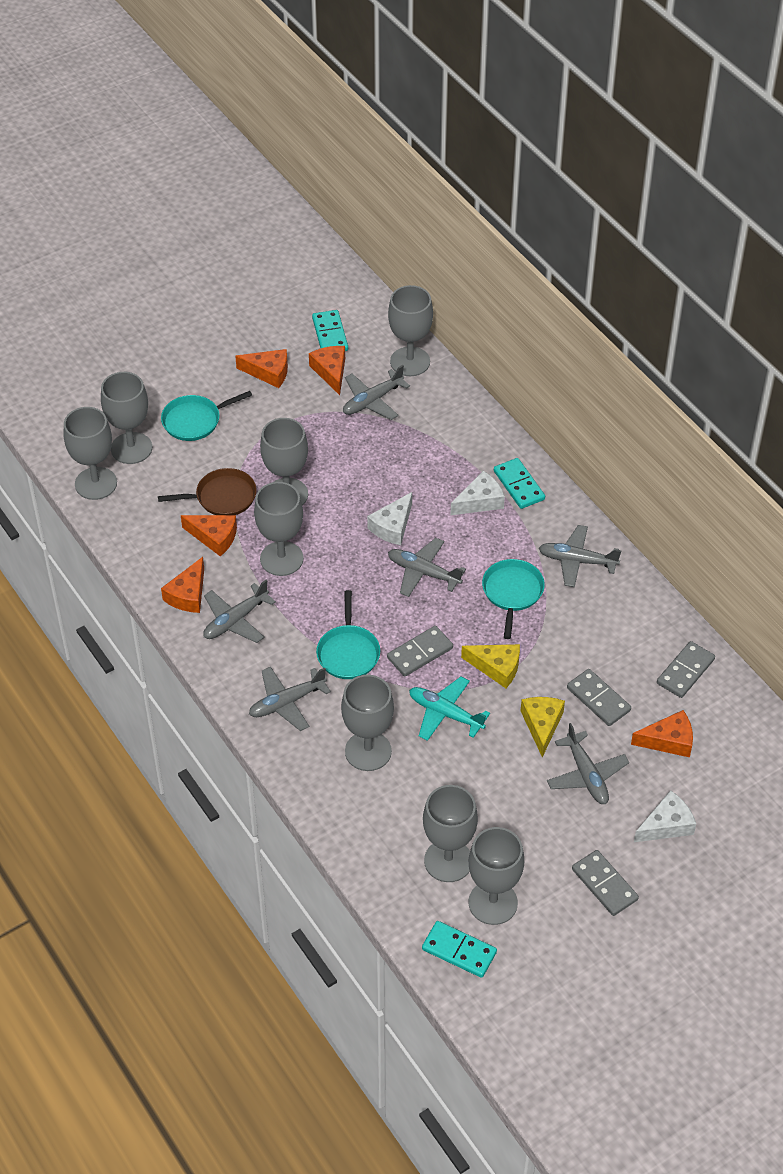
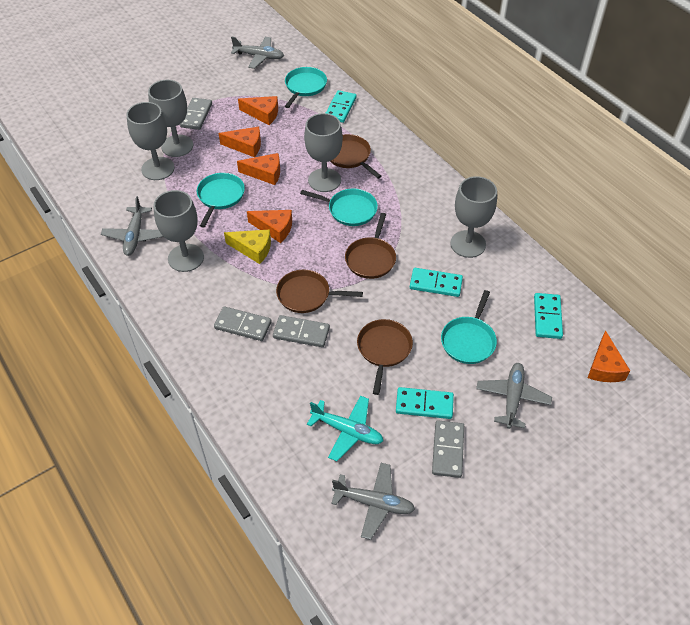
brown pan: 1 -> 4
grey goblet: 8 -> 5
grey plane: 6 -> 4
turquoise domino: 3 -> 4
turquoise pan: 3 -> 4
white cheese: 3 -> 0
yellow cheese: 2 -> 1

